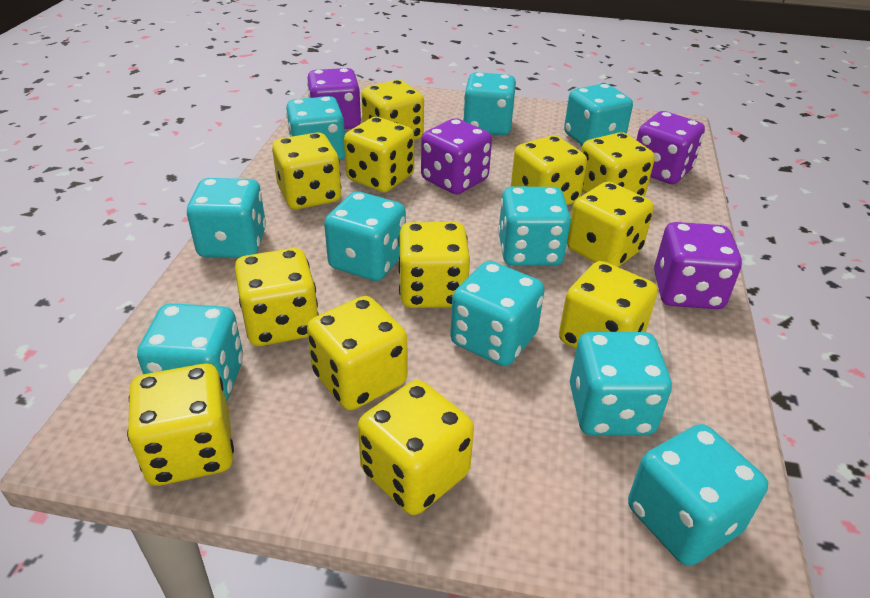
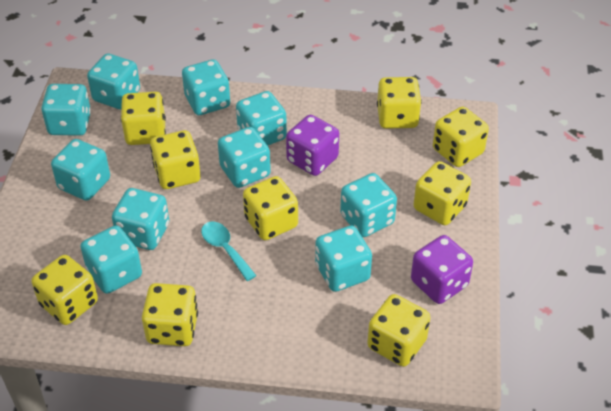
purple dice: 4 -> 2
turquoise spoon: 0 -> 1
yellow dice: 12 -> 9

